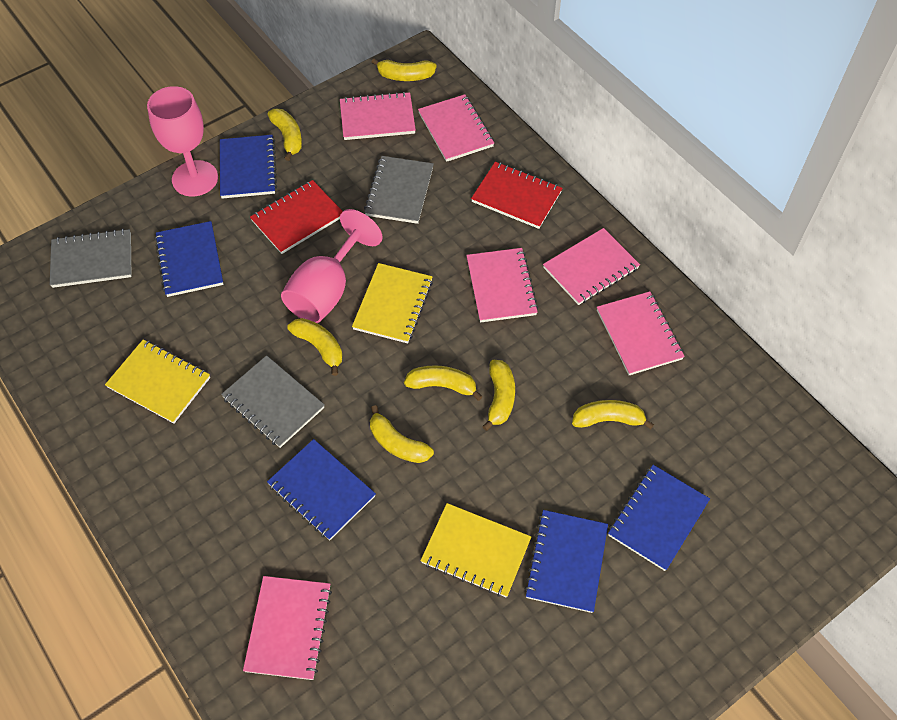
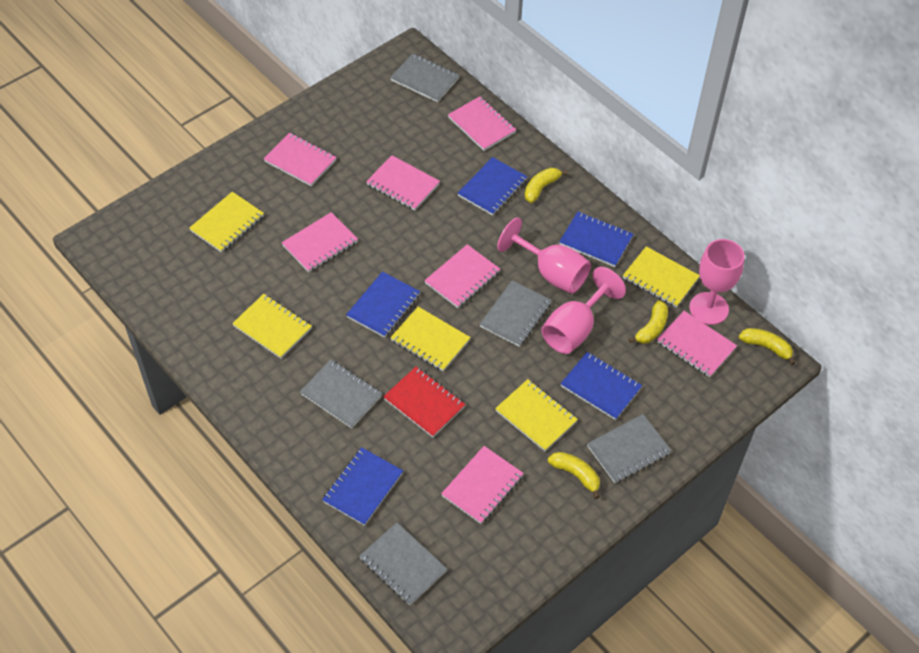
grey notebook: 3 -> 5
pink goblet: 2 -> 3
pink notebook: 6 -> 7
red notebook: 2 -> 1
yellow banana: 7 -> 4
yellow notebook: 3 -> 5

